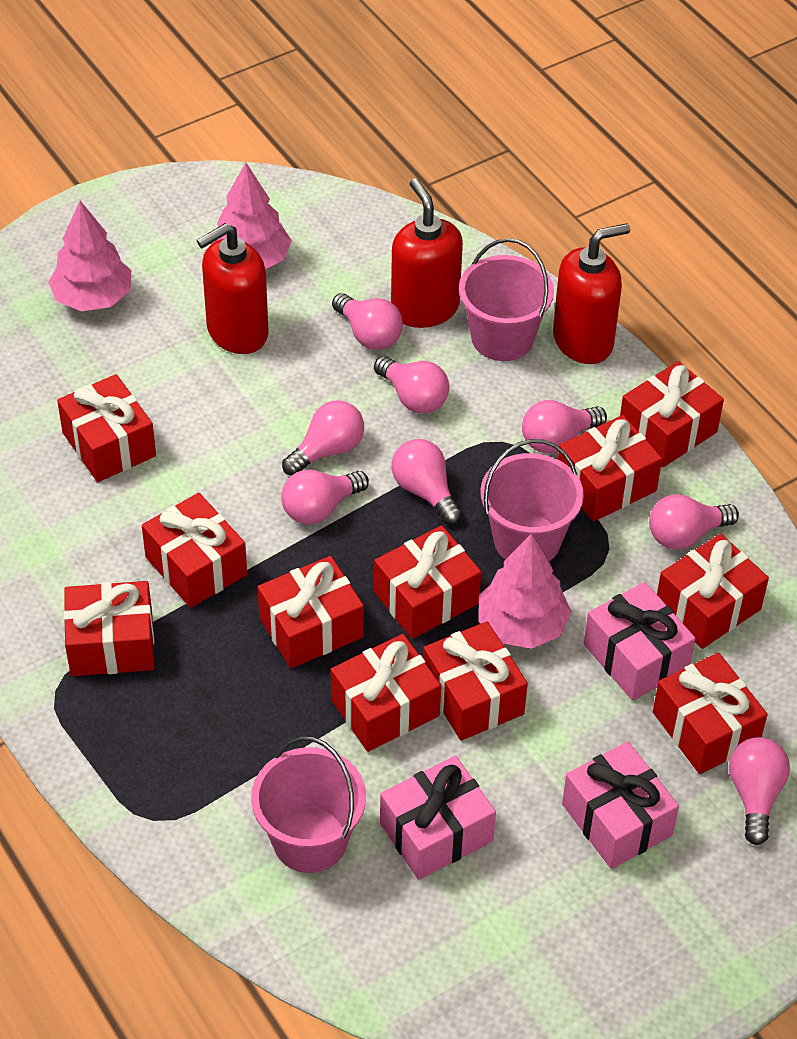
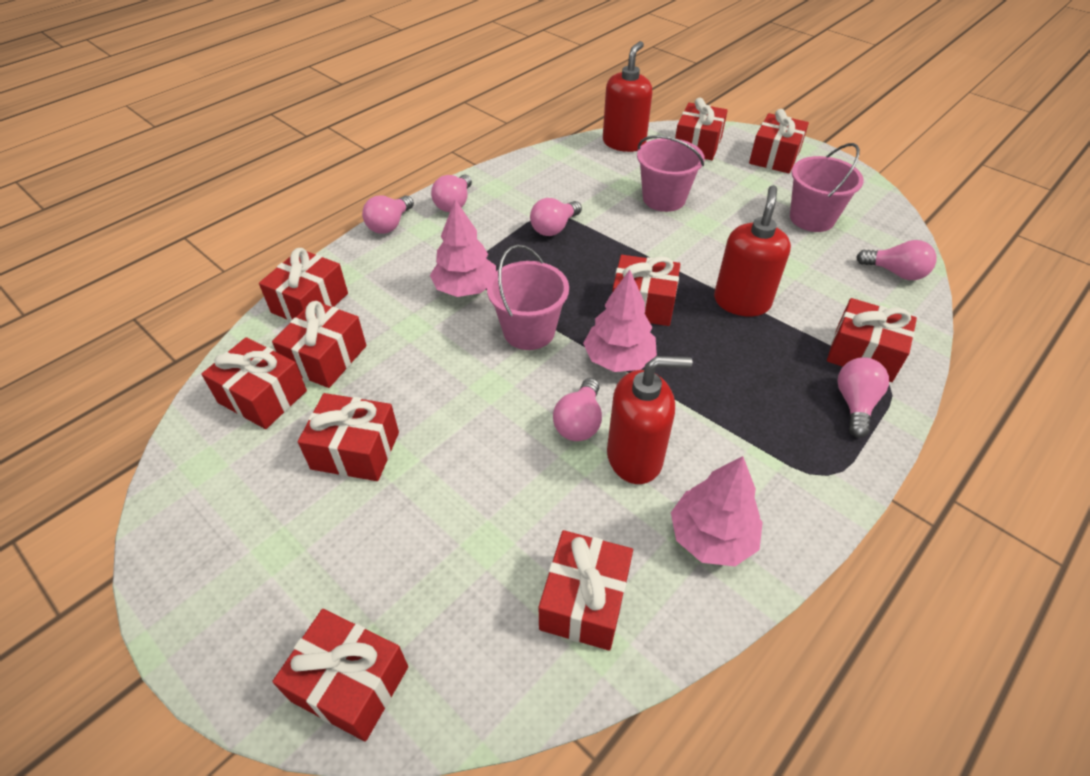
pink gift: 3 -> 0
pink light bulb: 8 -> 6
red gift: 11 -> 10

